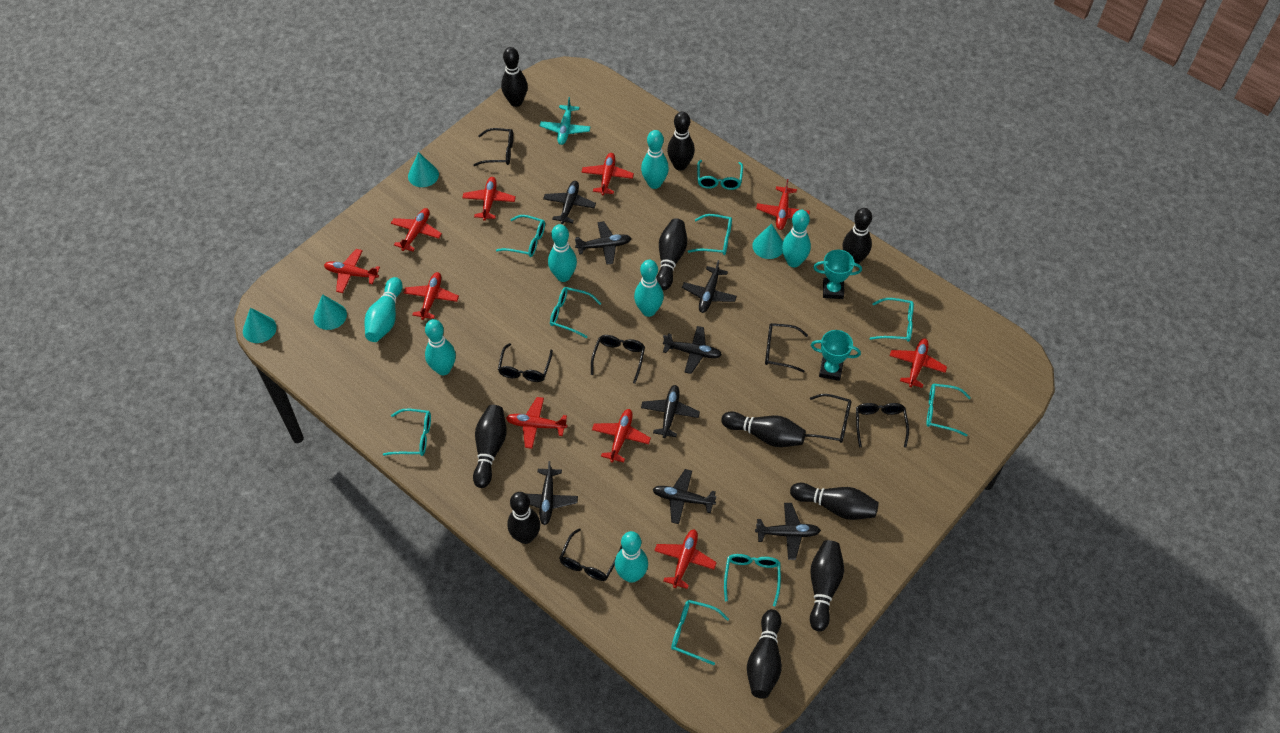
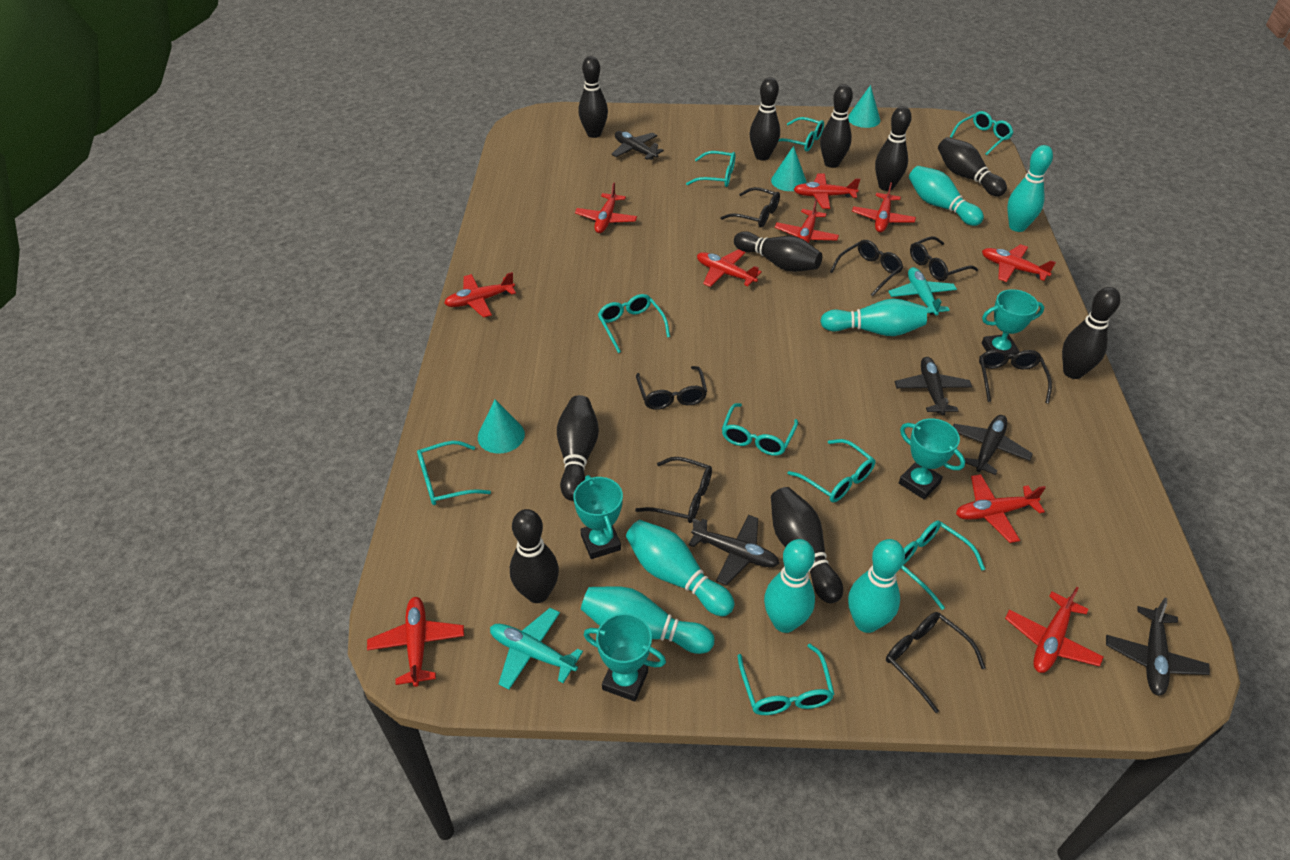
black plane: 8 -> 5
turquoise cone: 4 -> 3
turquoise plane: 1 -> 2
turquoise trophy: 2 -> 4

